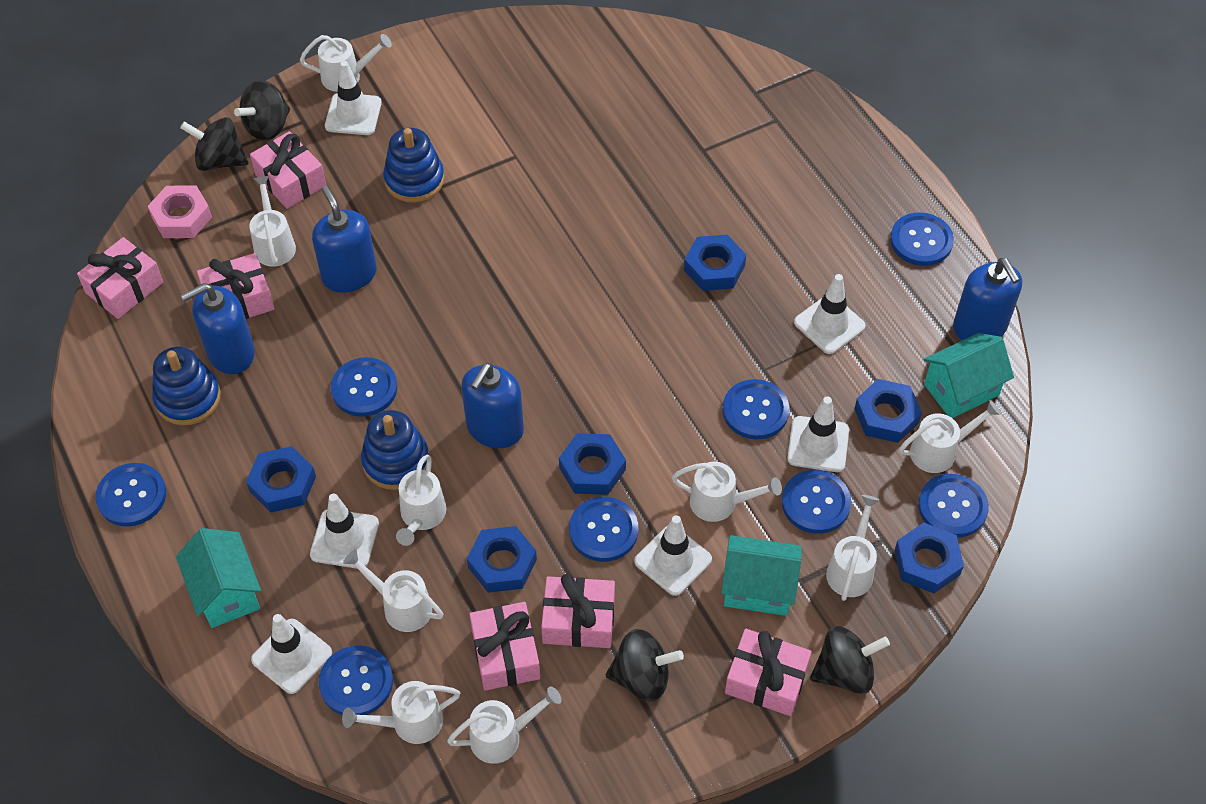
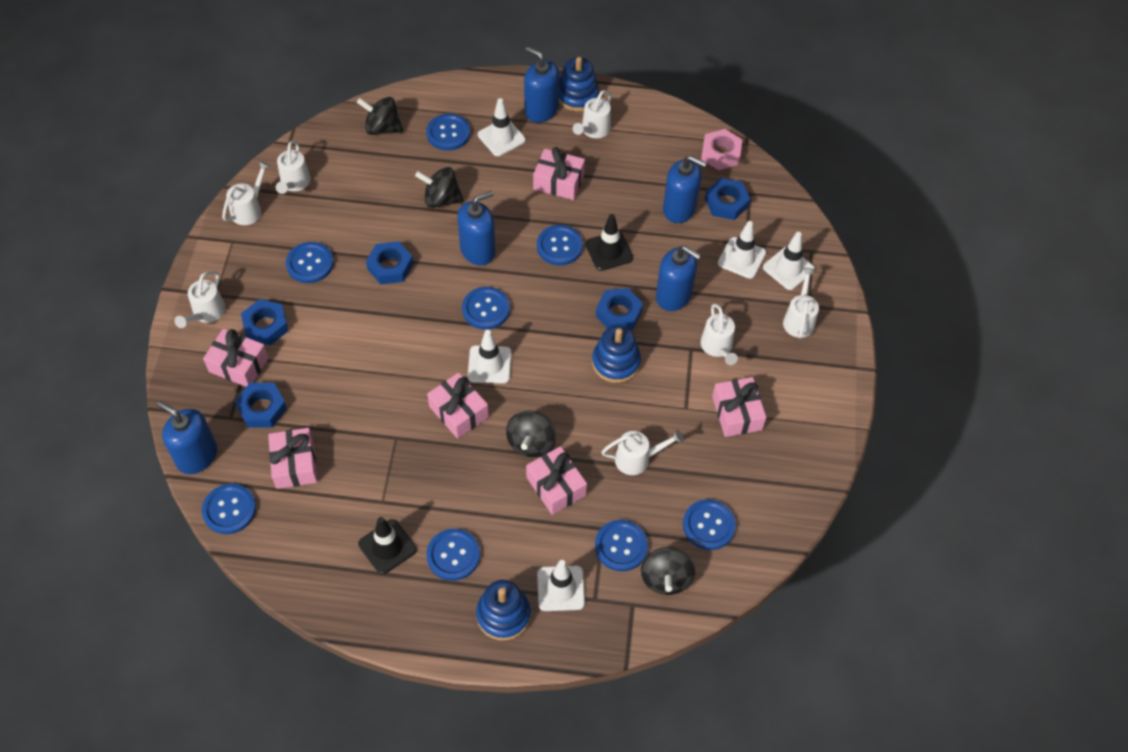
black traffic cone: 0 -> 2
blue nut: 6 -> 5
blue soap dispenser: 4 -> 5
turquoise house: 3 -> 0
white traffic cone: 6 -> 5
white watering can: 9 -> 7

